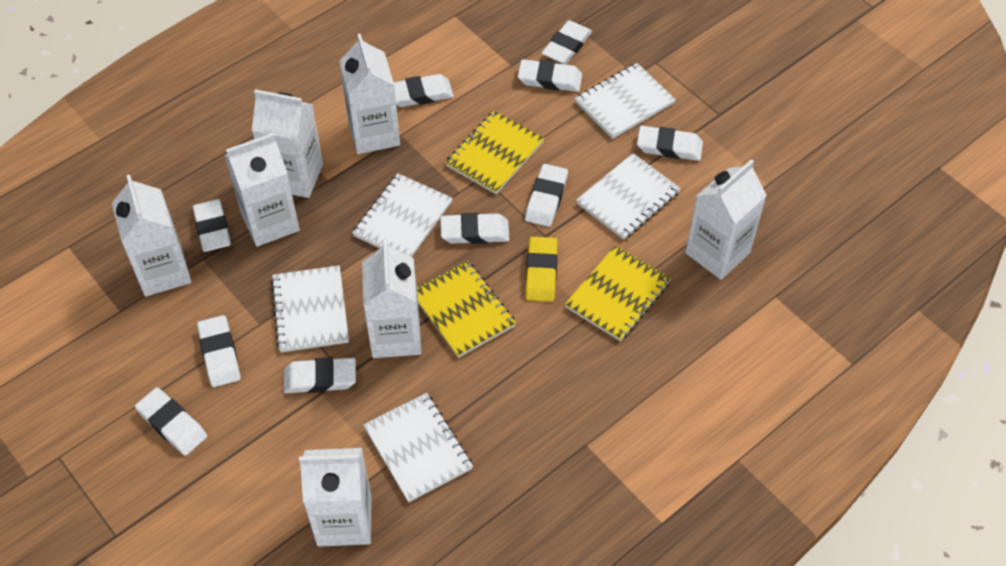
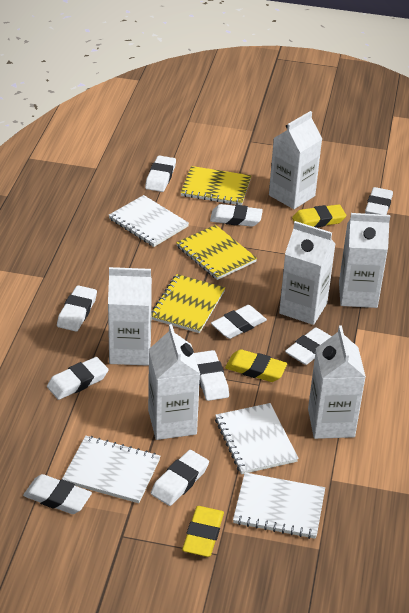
white carton: 7 -> 6
white notebook: 5 -> 4
yellow eraser: 1 -> 3

